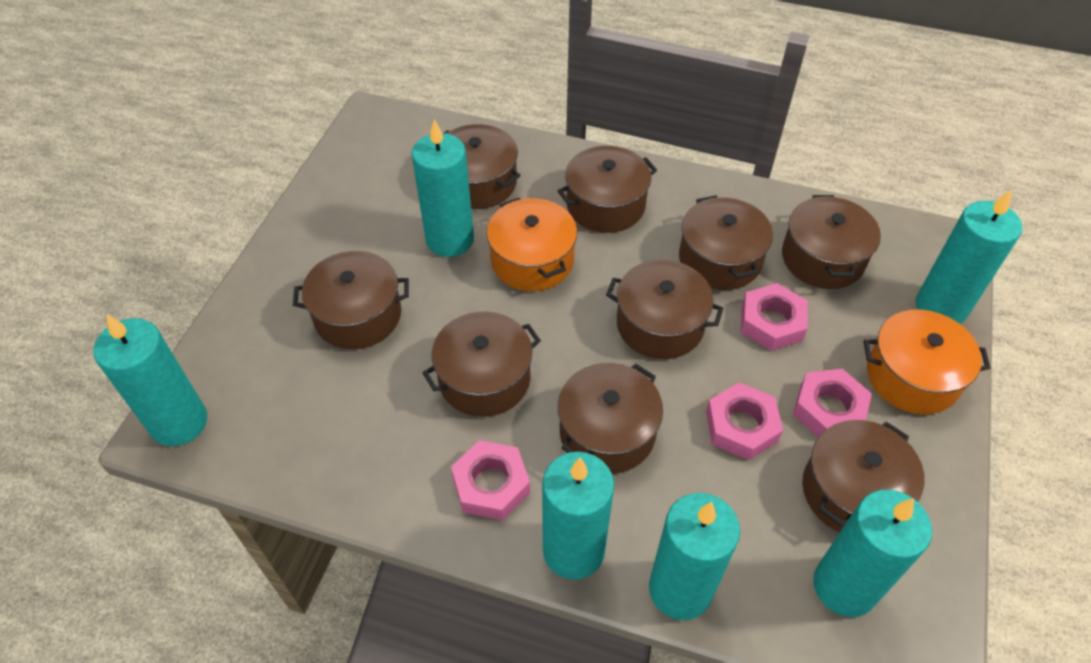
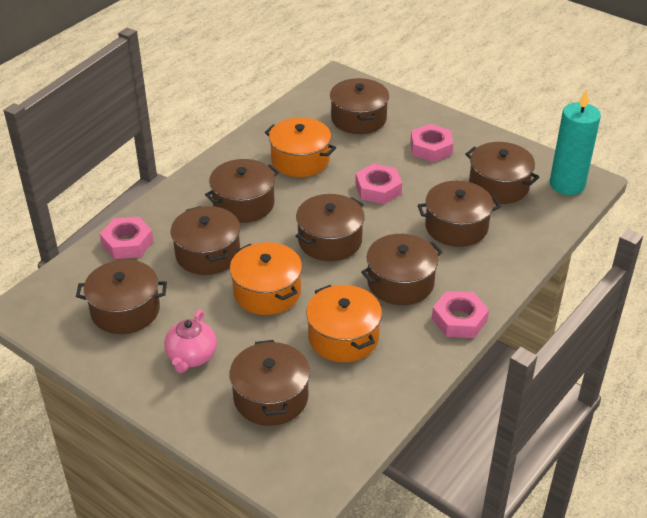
orange pot: 2 -> 3
pink teapot: 0 -> 1
turquoise candle: 6 -> 1

